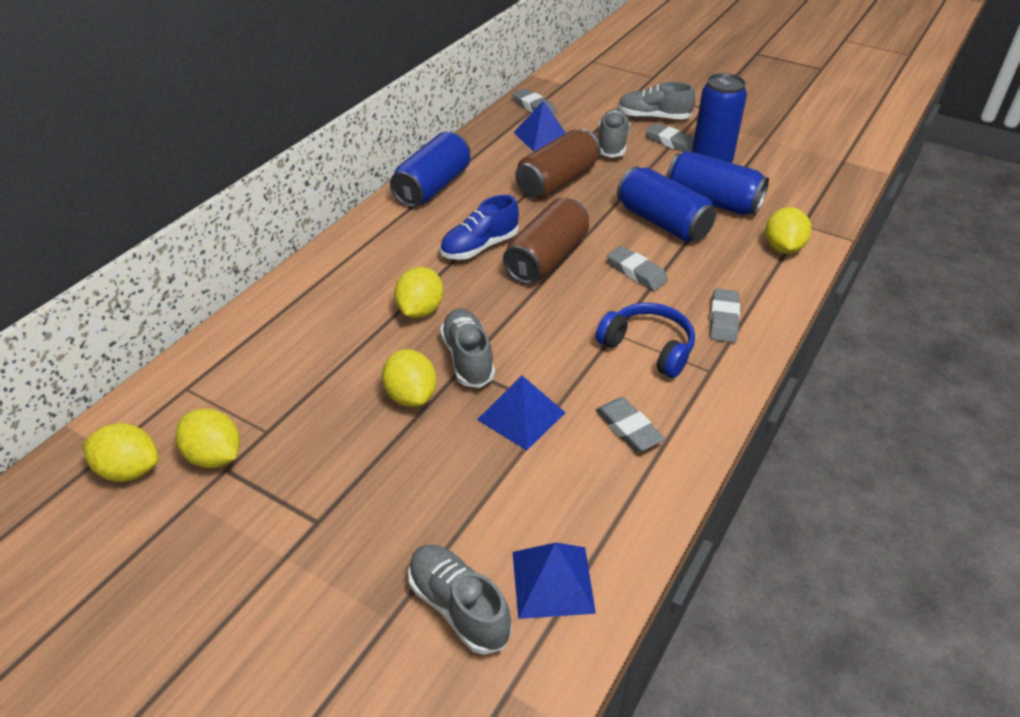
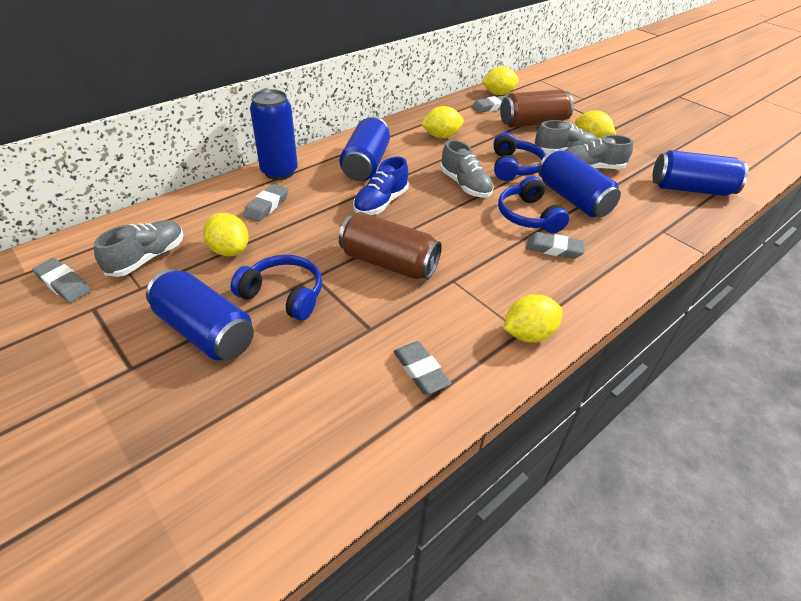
blue can: 4 -> 5
blue headphones: 1 -> 3
blue pyramid: 3 -> 0

